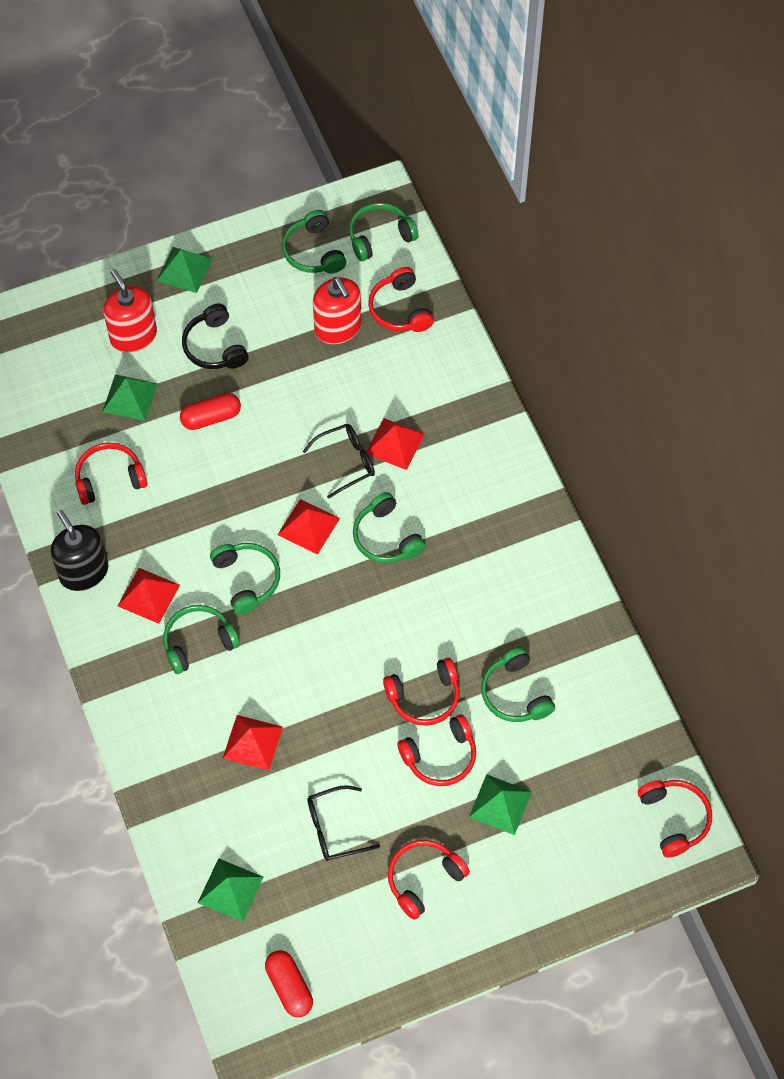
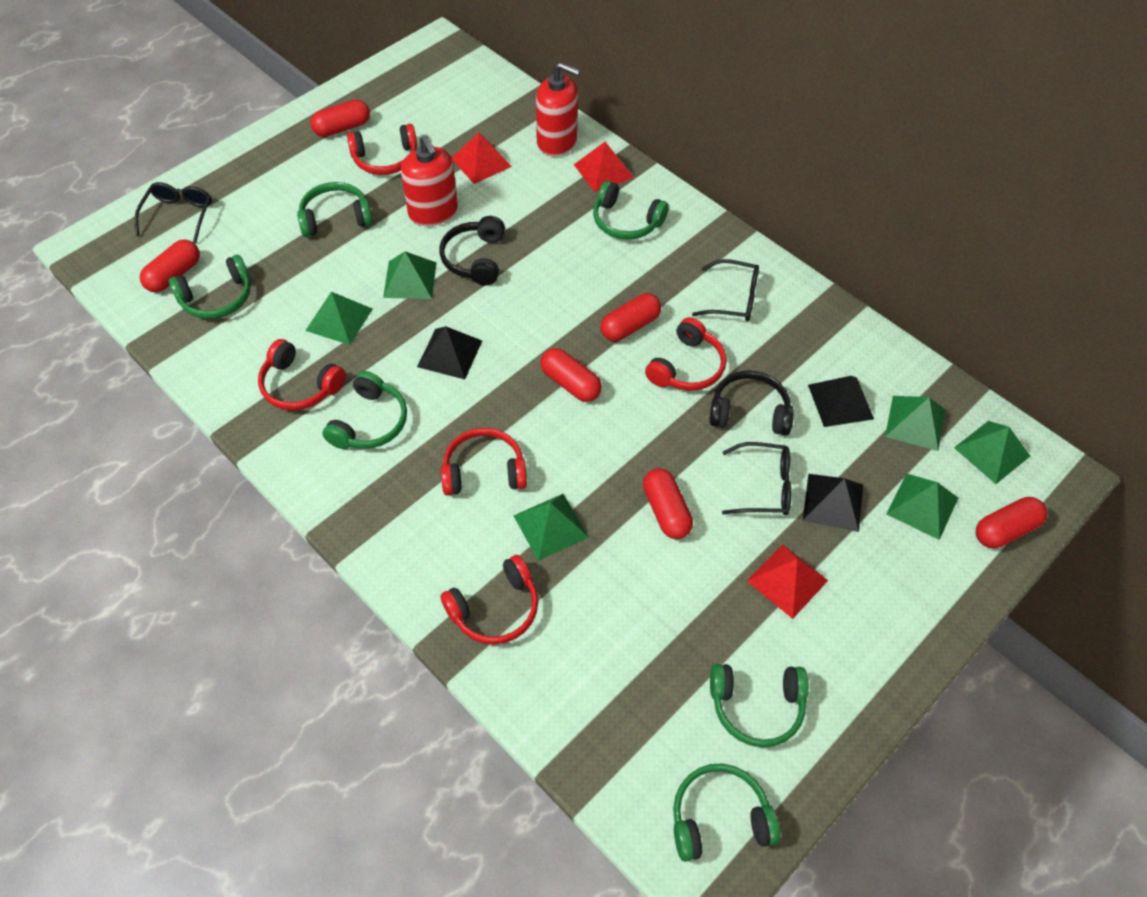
black glasses: 2 -> 3
black headphones: 1 -> 2
black pyramid: 0 -> 3
black soap dispenser: 1 -> 0
green pyramid: 4 -> 6
red capsule: 2 -> 6
red headphones: 6 -> 5
red pyramid: 4 -> 3

